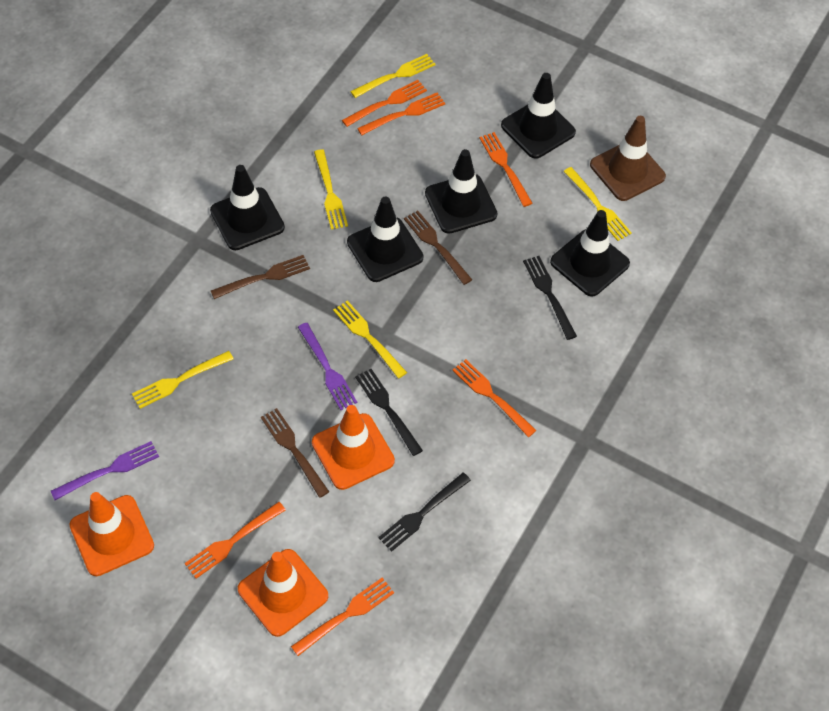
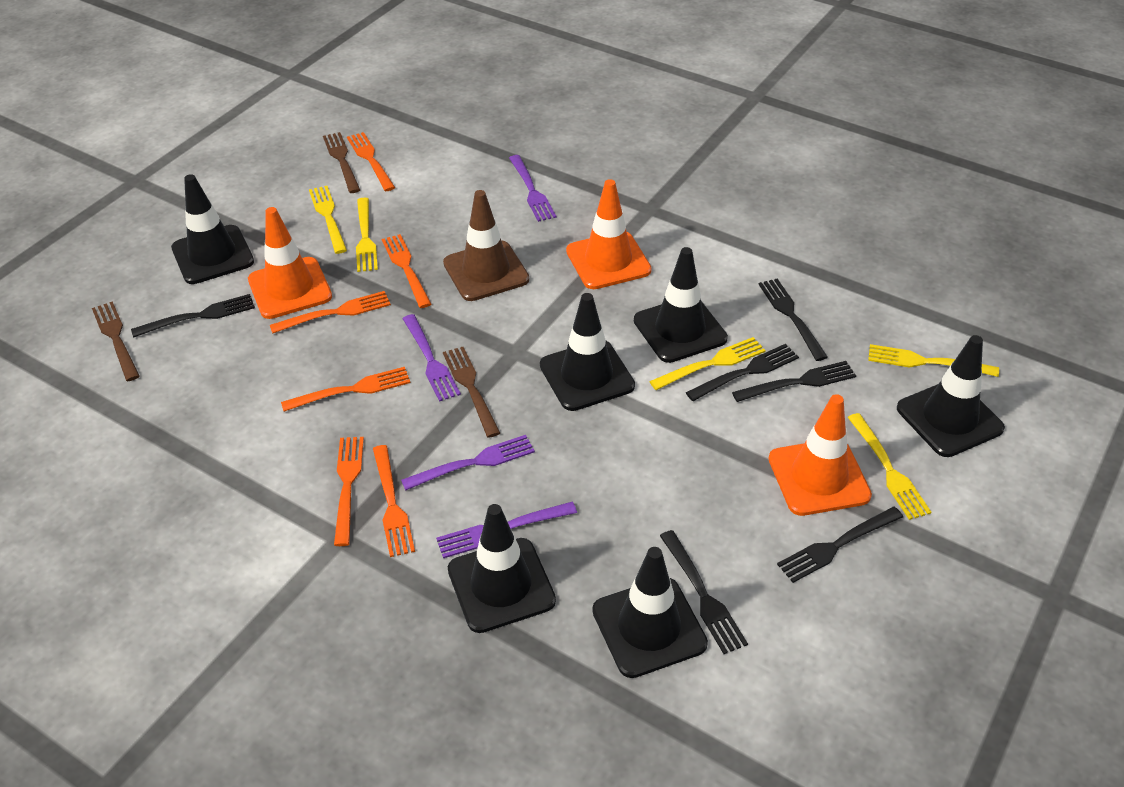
black fork: 3 -> 6
black traffic cone: 5 -> 6
purple fork: 2 -> 4

